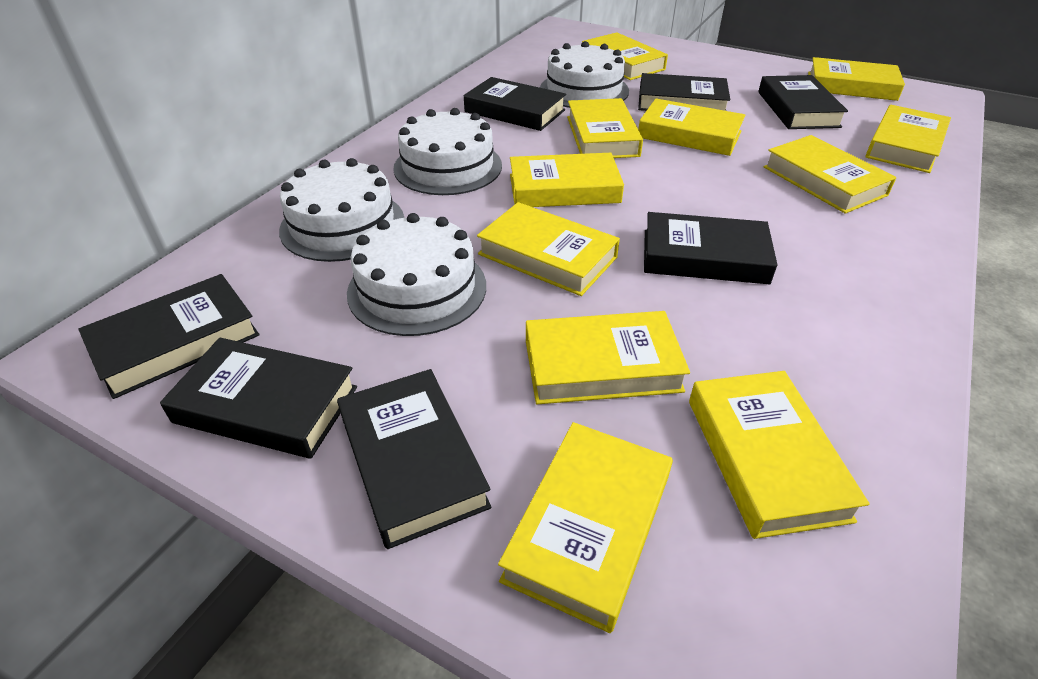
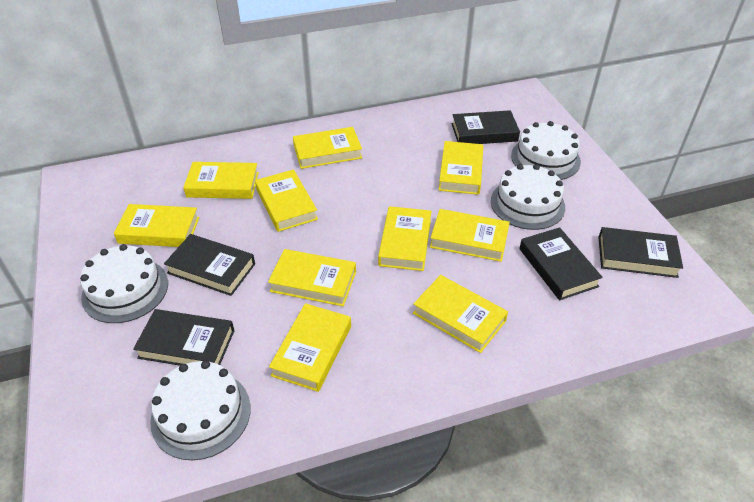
black book: 7 -> 5
yellow book: 11 -> 10

